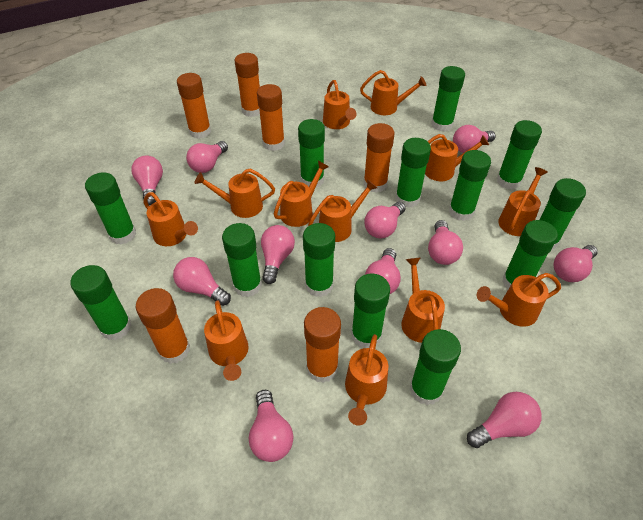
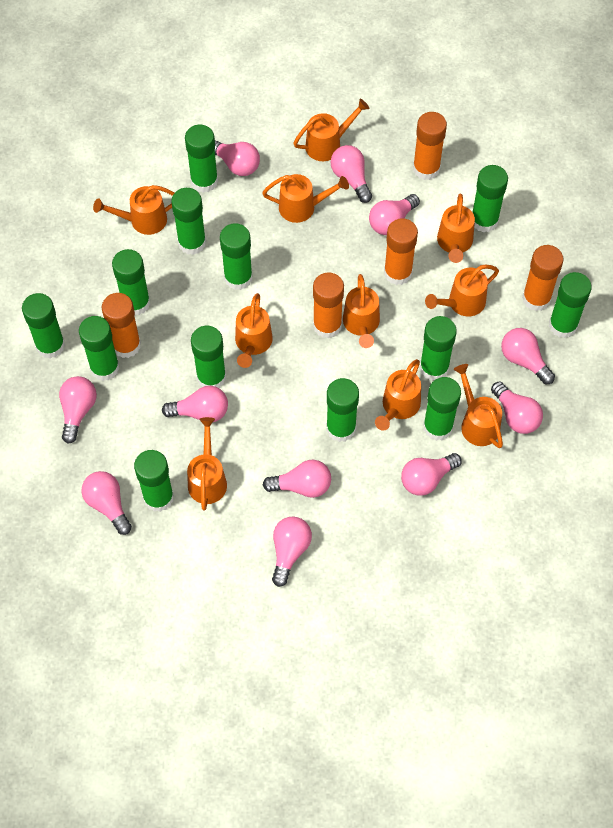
orange glue stick: 6 -> 5
orange watering can: 12 -> 10

